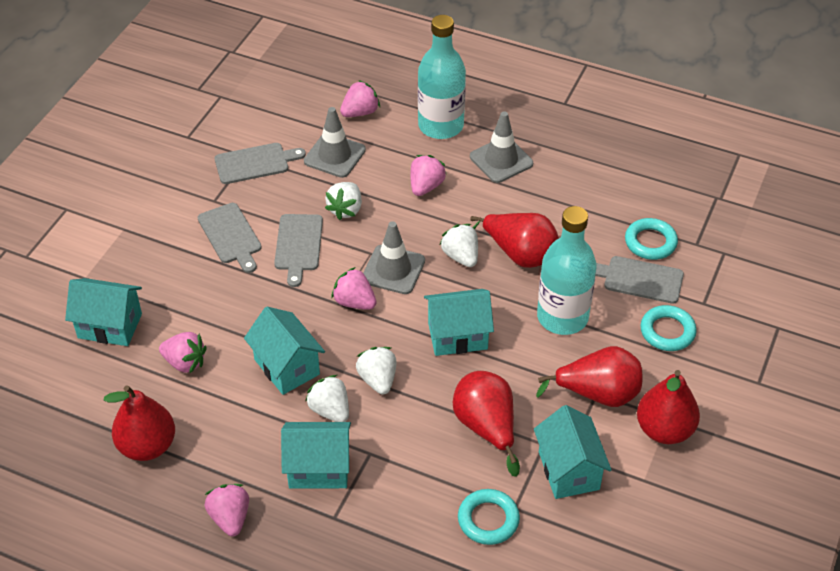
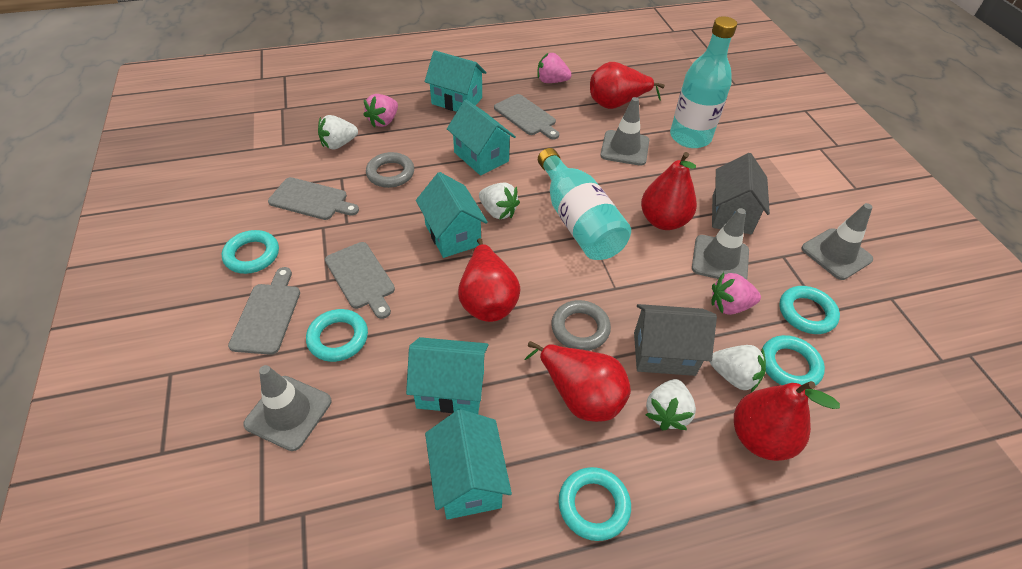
grey house: 0 -> 2
grey ring: 0 -> 2
grey traffic cone: 3 -> 4
pink strawberry: 5 -> 3
turquoise ring: 3 -> 5

